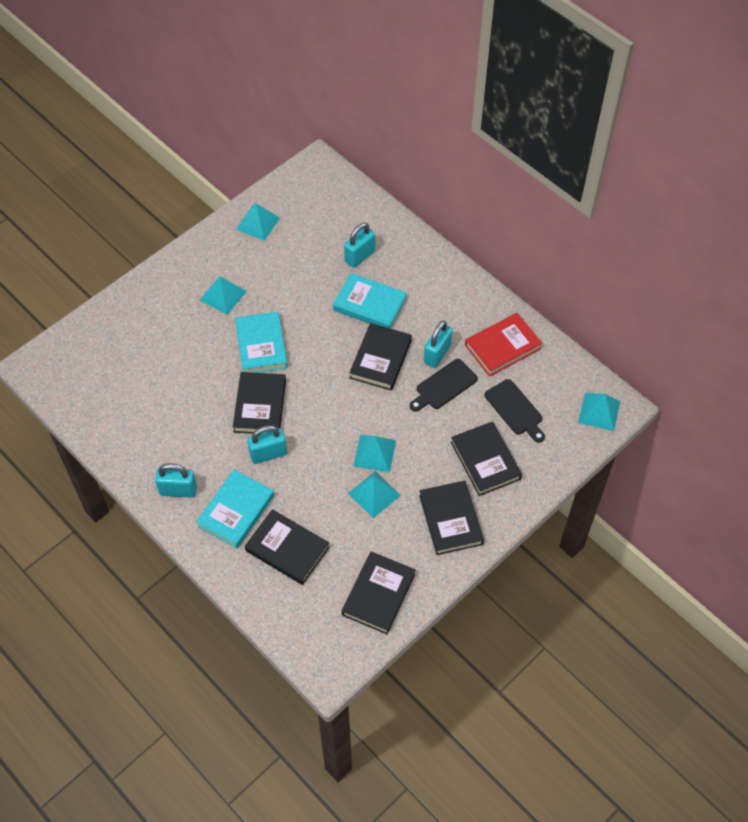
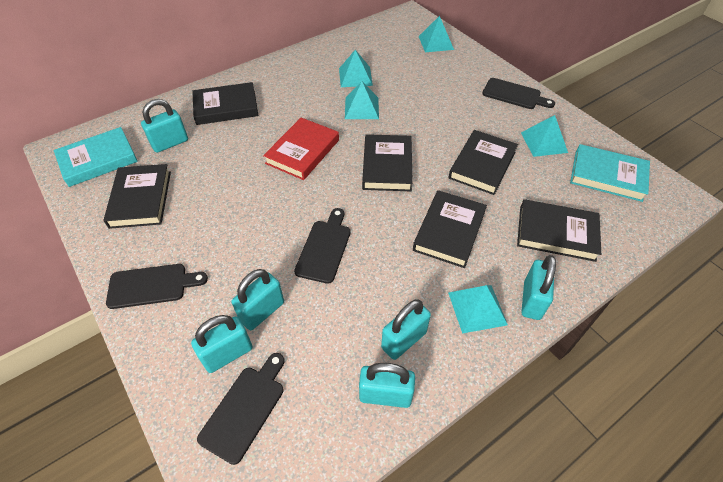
black cutting board: 2 -> 4
turquoise book: 3 -> 2
turquoise padlock: 4 -> 6

